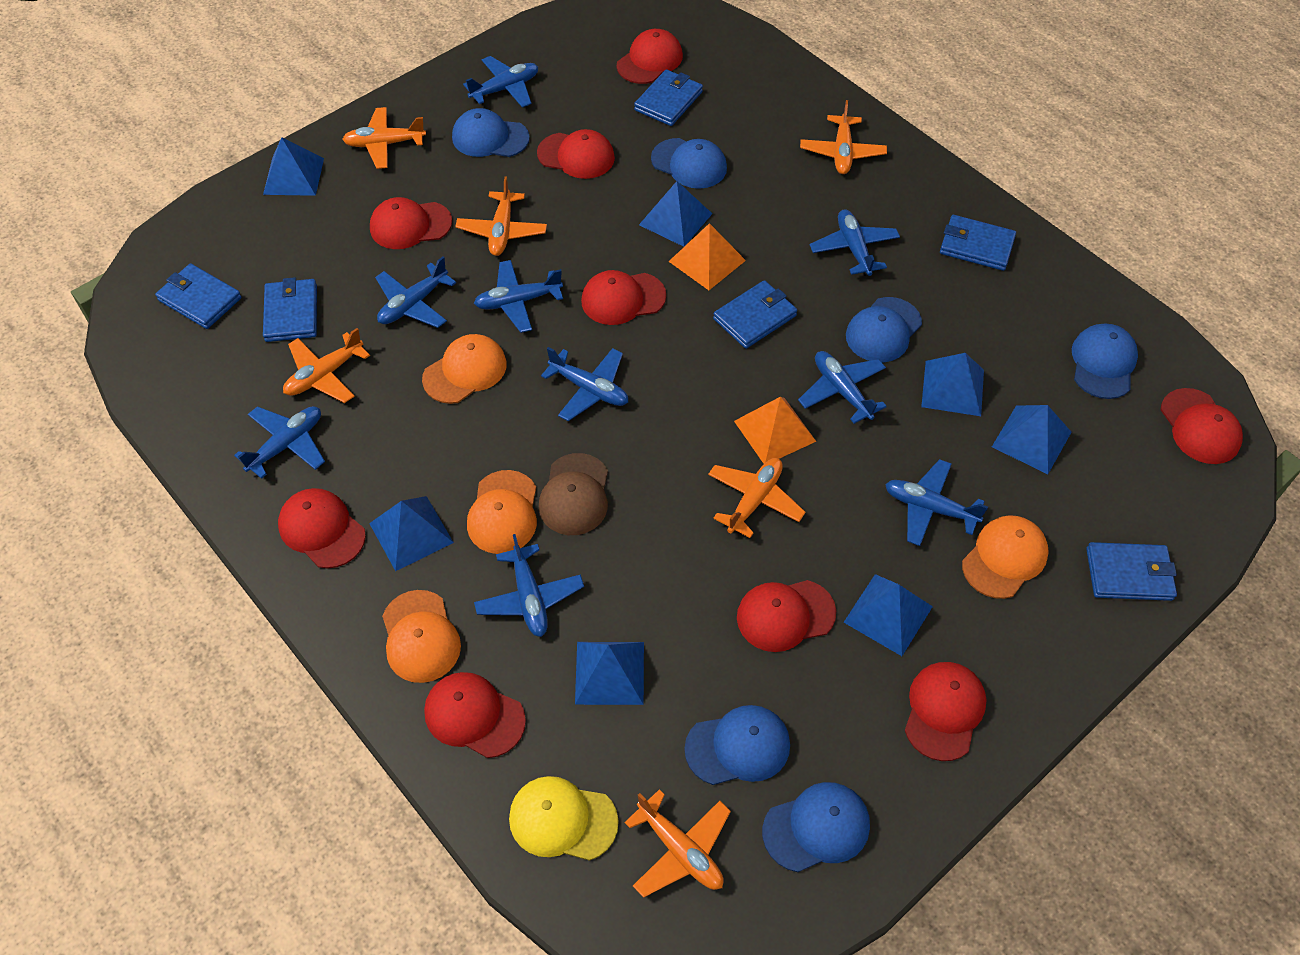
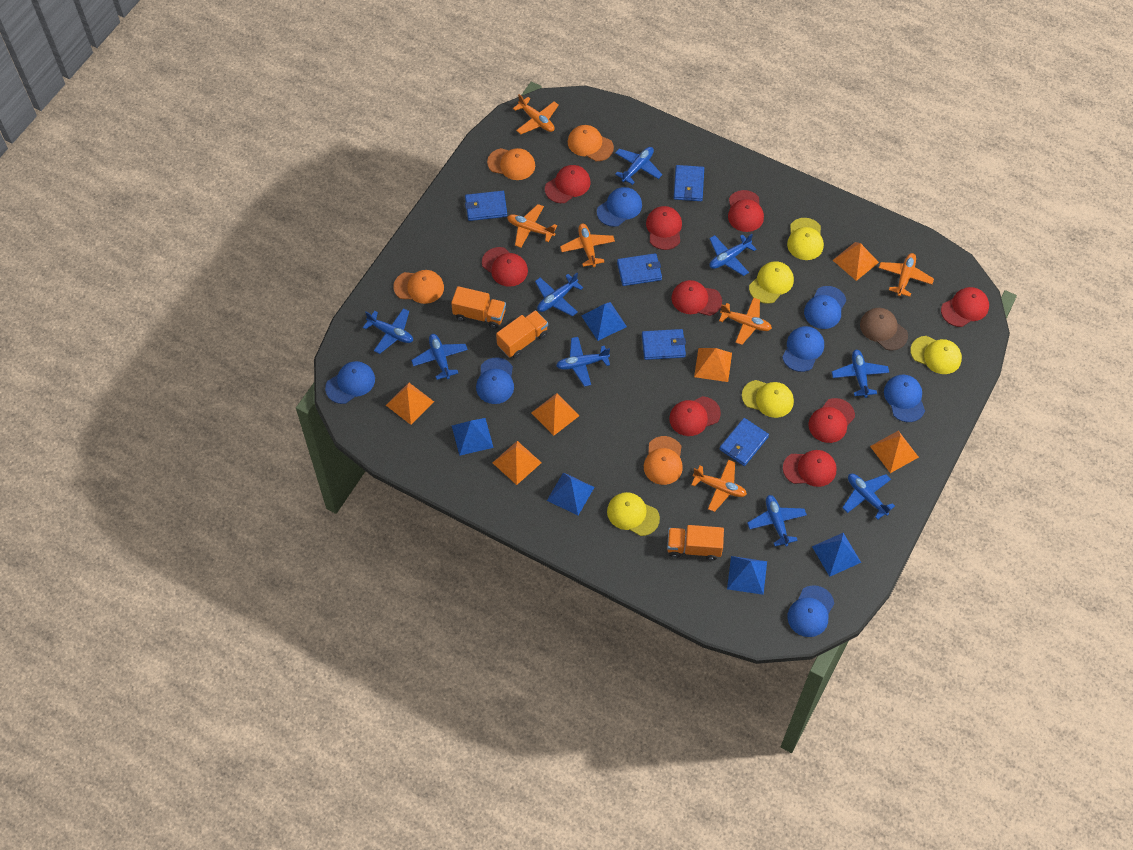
blue cap: 6 -> 7
blue pyramid: 7 -> 5
blue wallet: 6 -> 5
orange pyramid: 2 -> 6
orange truck: 0 -> 3
yellow cap: 1 -> 5

